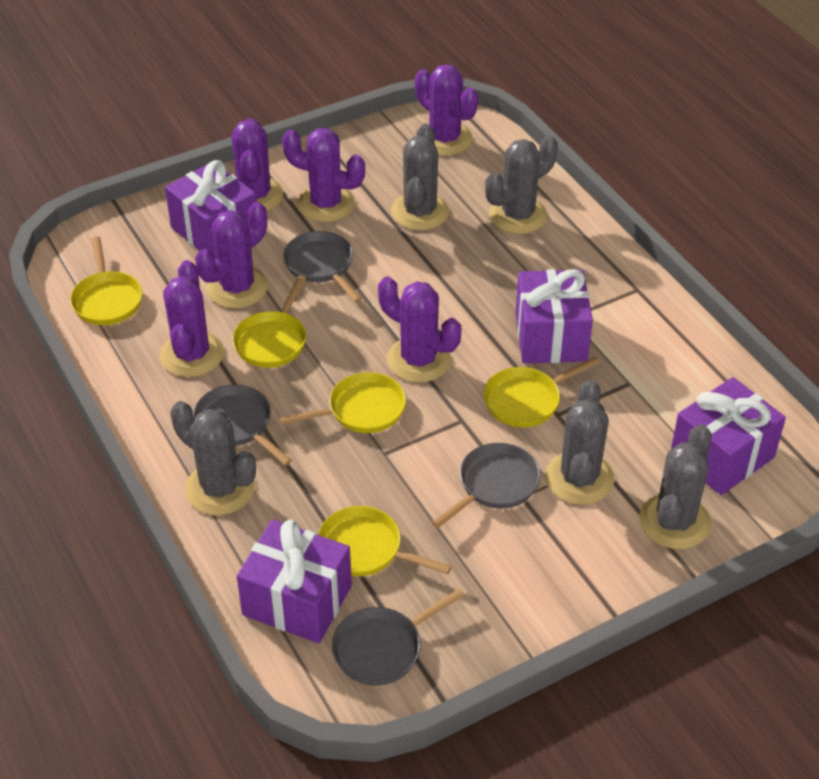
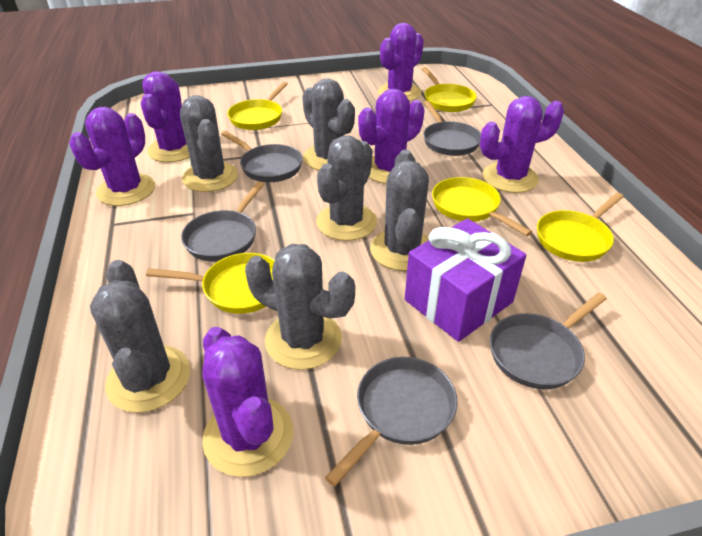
grey cactus: 5 -> 6
grey pan: 4 -> 5
purple gift: 4 -> 1

